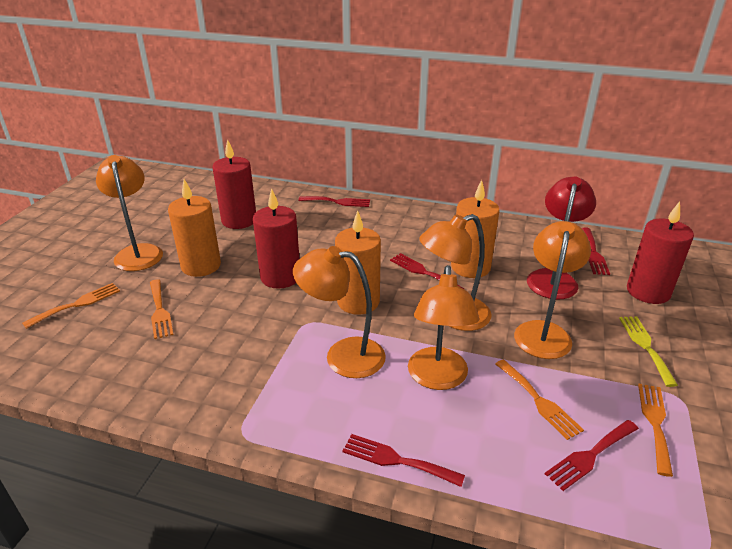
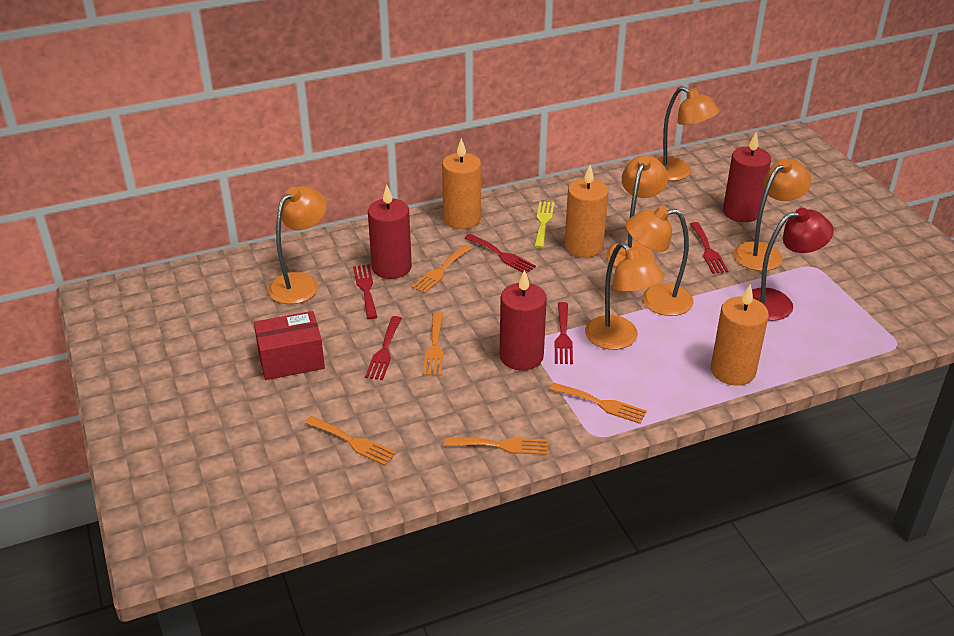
orange fork: 4 -> 5
orange lamp: 5 -> 6
red box: 0 -> 1

